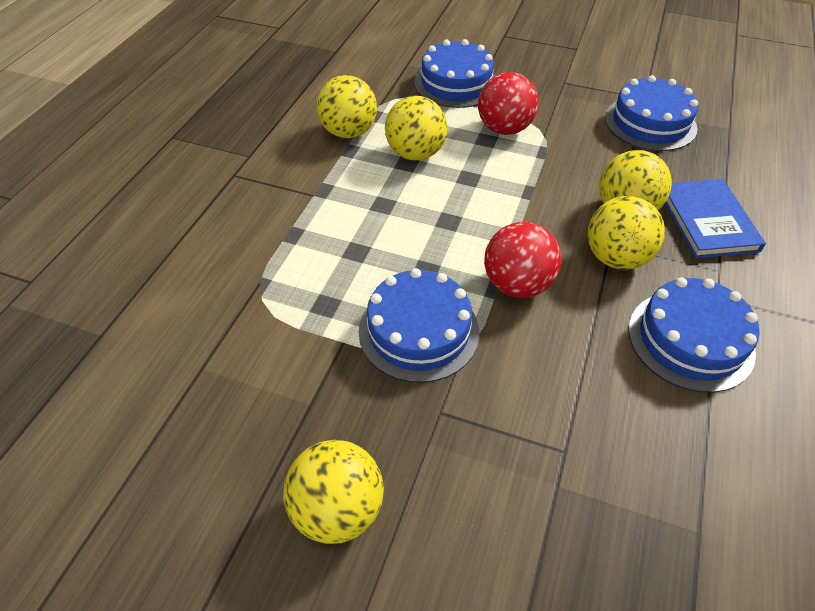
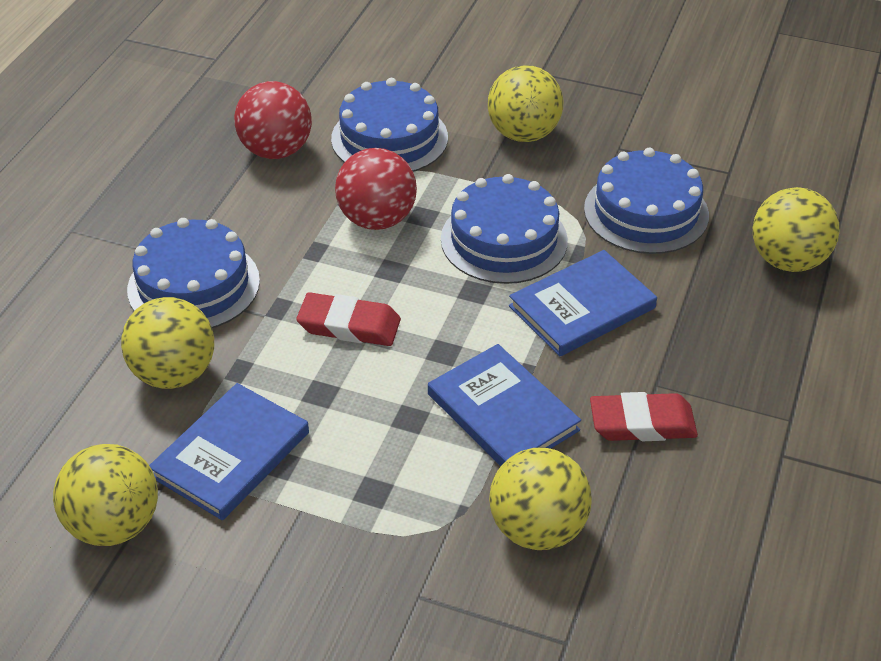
blue book: 1 -> 3
red eraser: 0 -> 2

